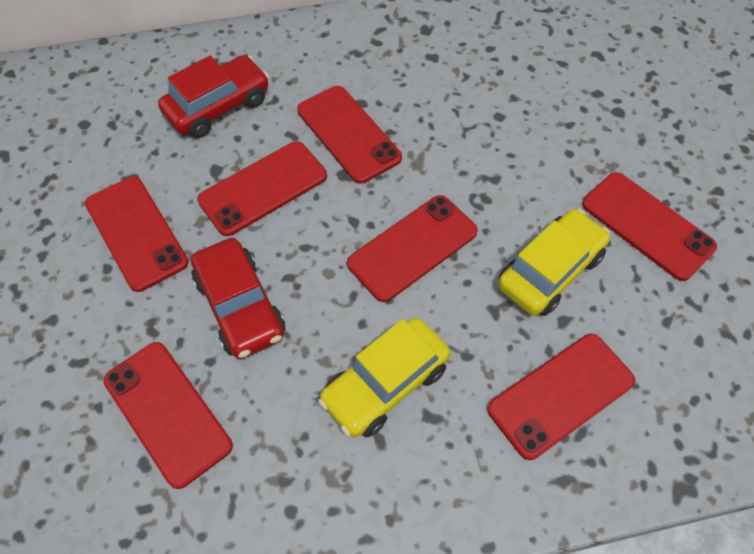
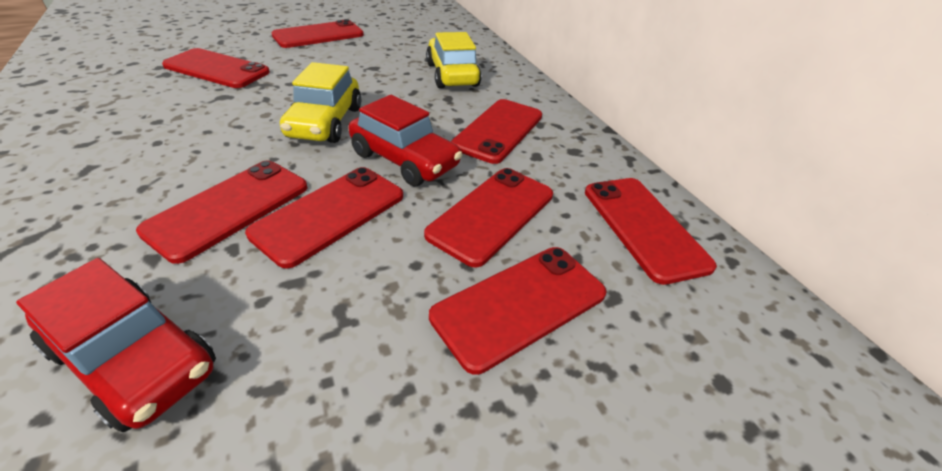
red phone: 7 -> 8

